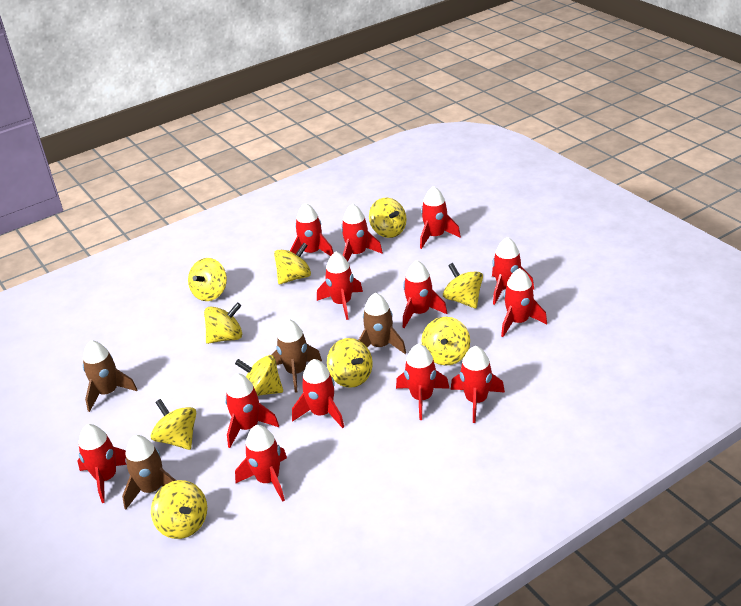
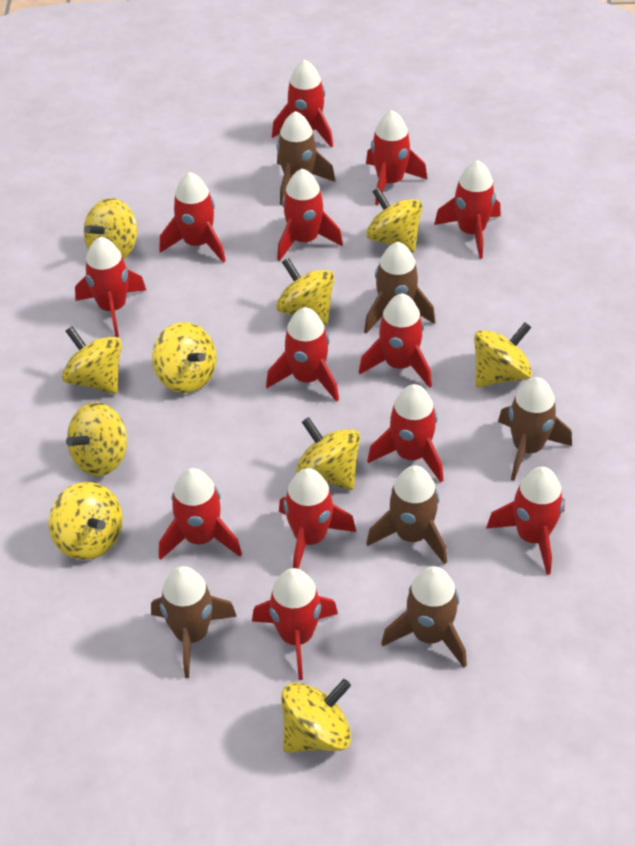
brown rocket: 4 -> 6

